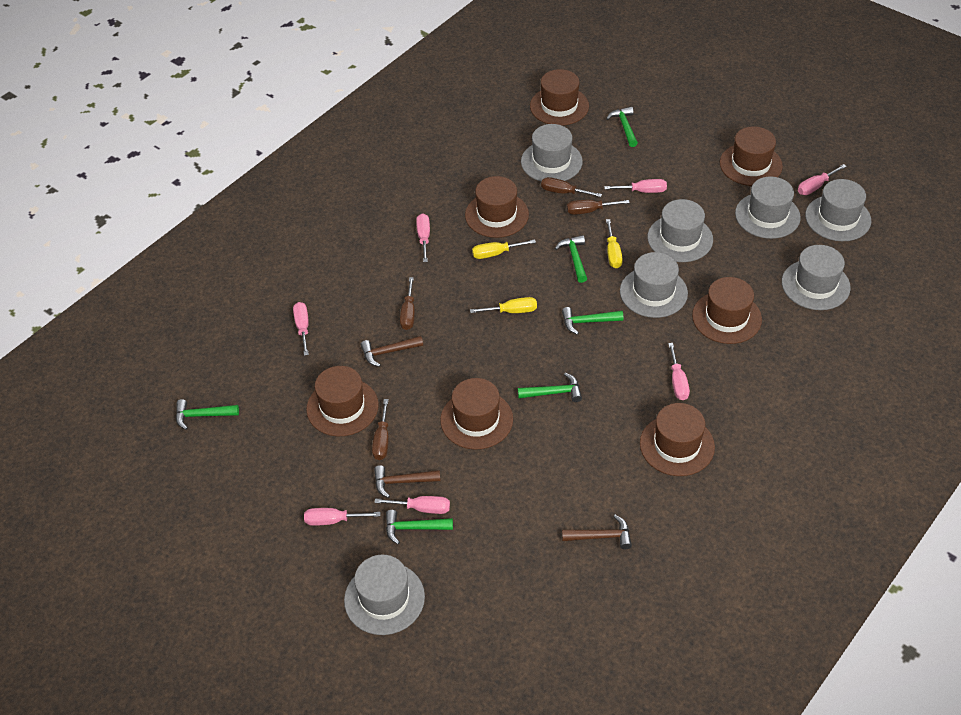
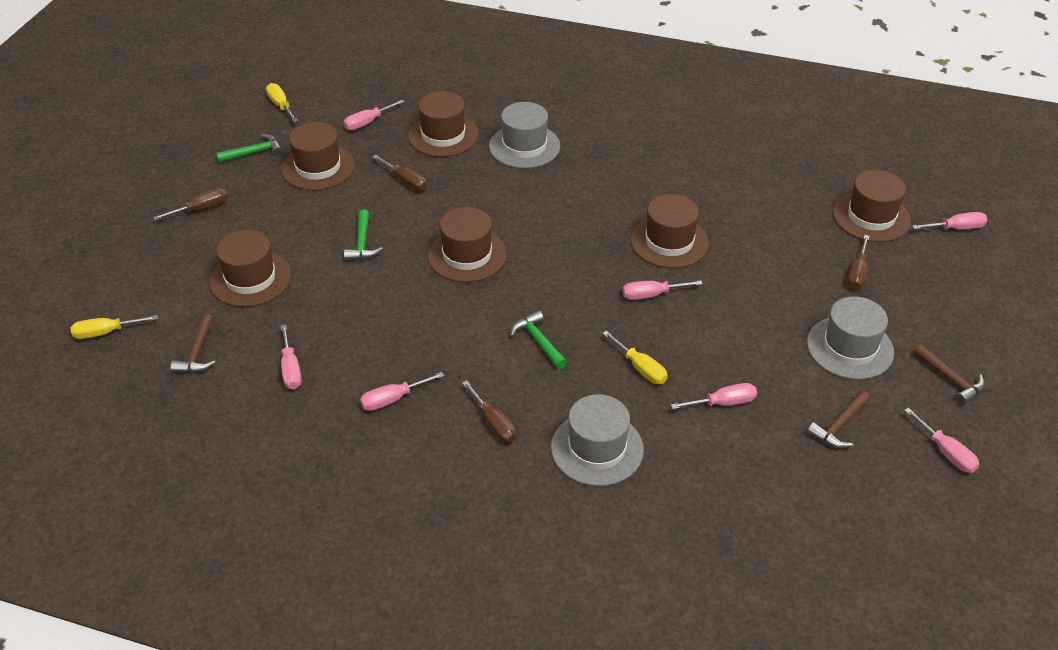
brown hat: 7 -> 6
green hammer: 6 -> 3
grey hat: 7 -> 3

